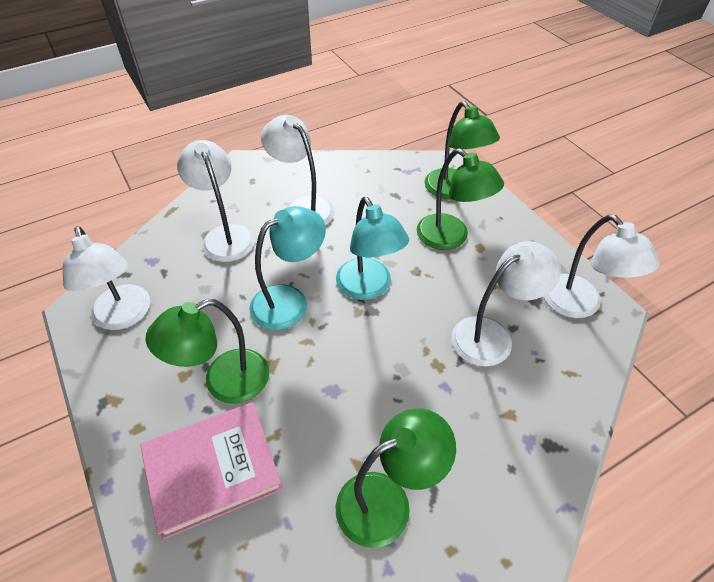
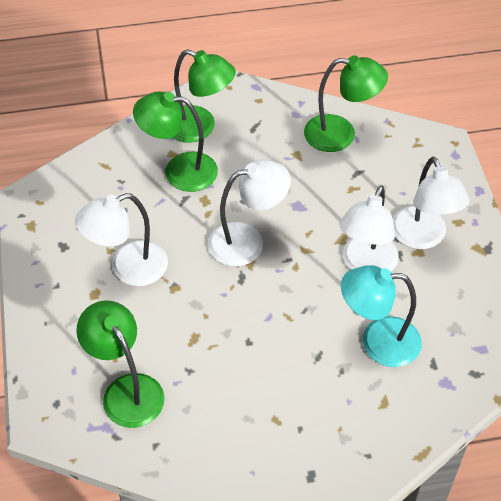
pink book: 1 -> 0
turquoise lamp: 2 -> 1
white lamp: 5 -> 4

